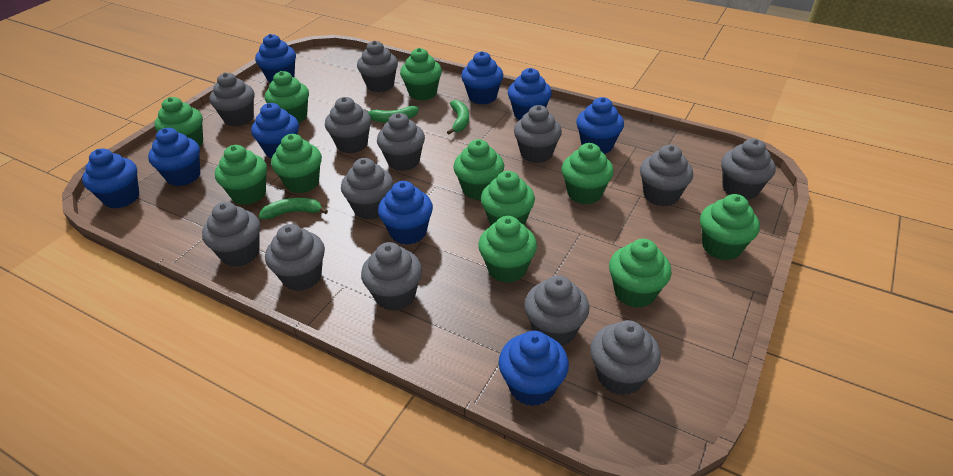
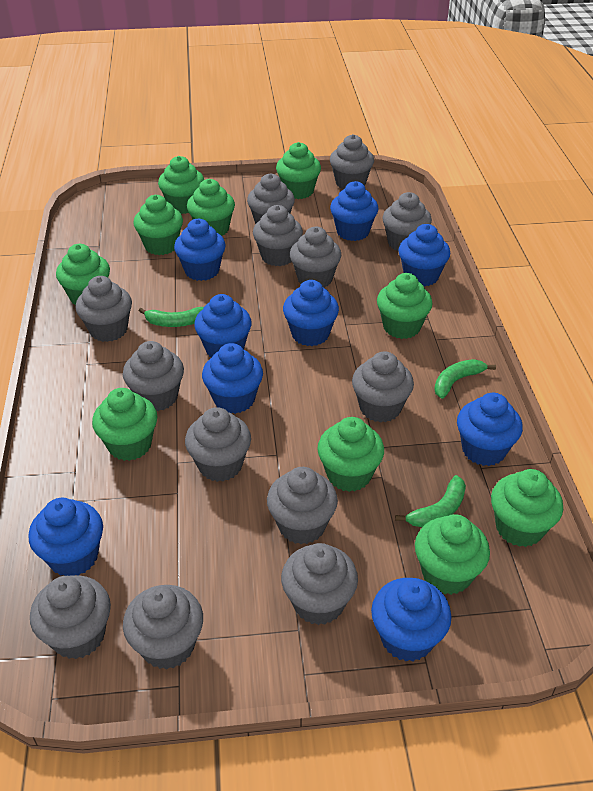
green cupcake: 11 -> 10

